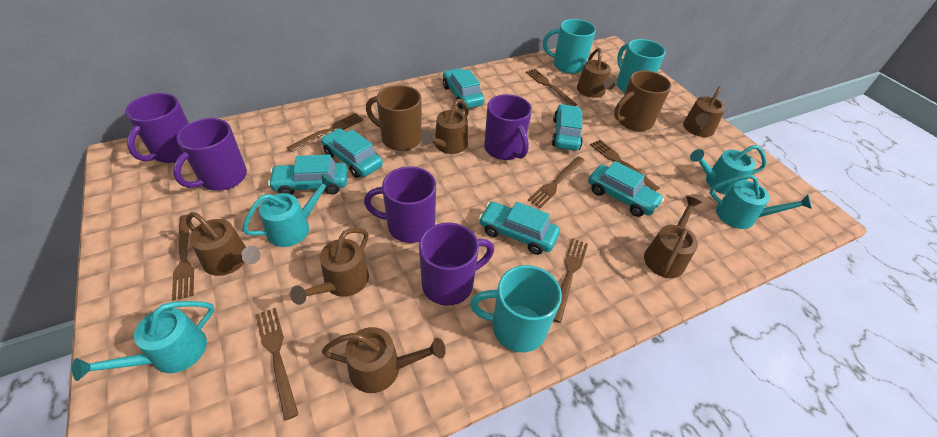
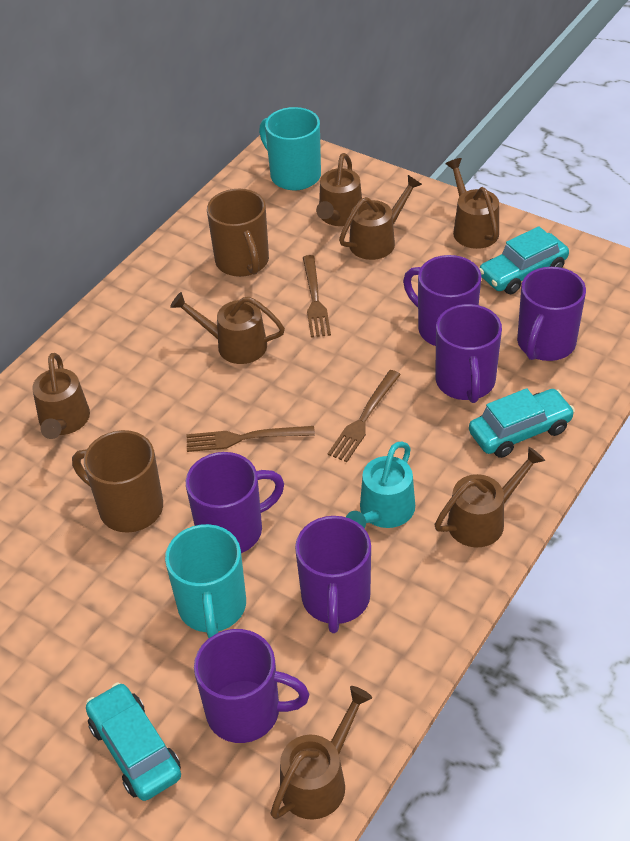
brown fork: 7 -> 3
purple mug: 5 -> 6
turquoise car: 6 -> 3
turquoise mug: 3 -> 2
turquoise watering can: 4 -> 1

